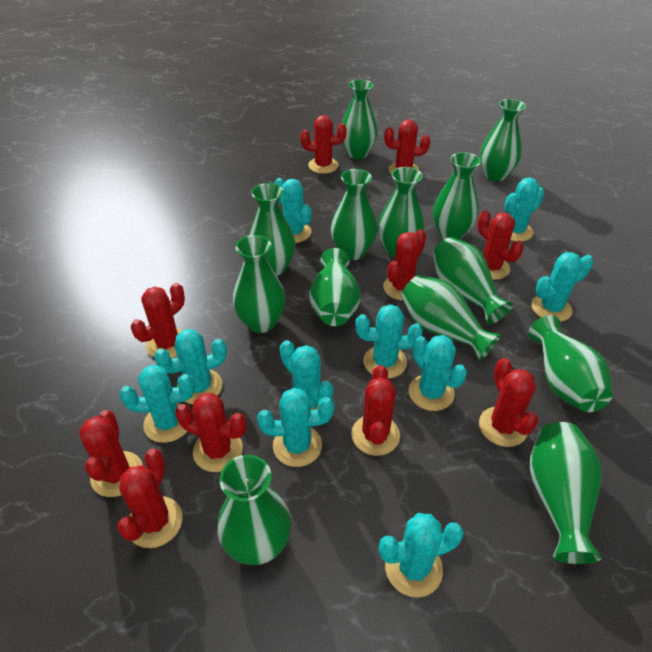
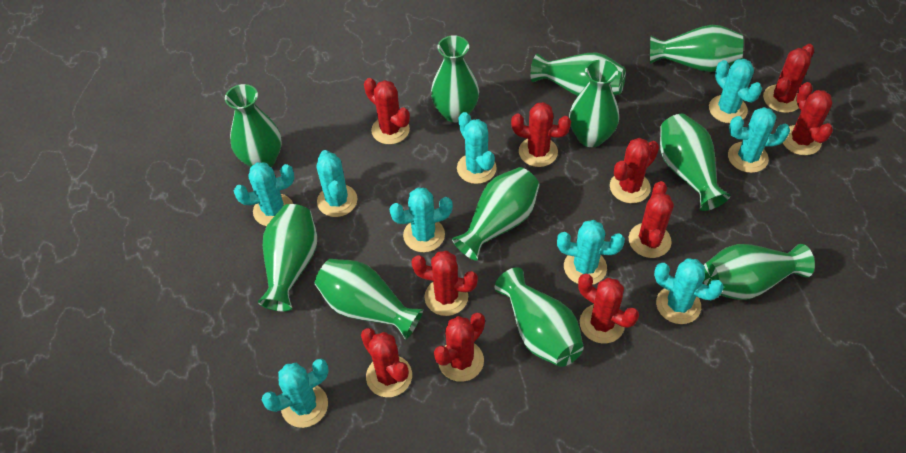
green vase: 13 -> 11
turquoise cactus: 10 -> 9

